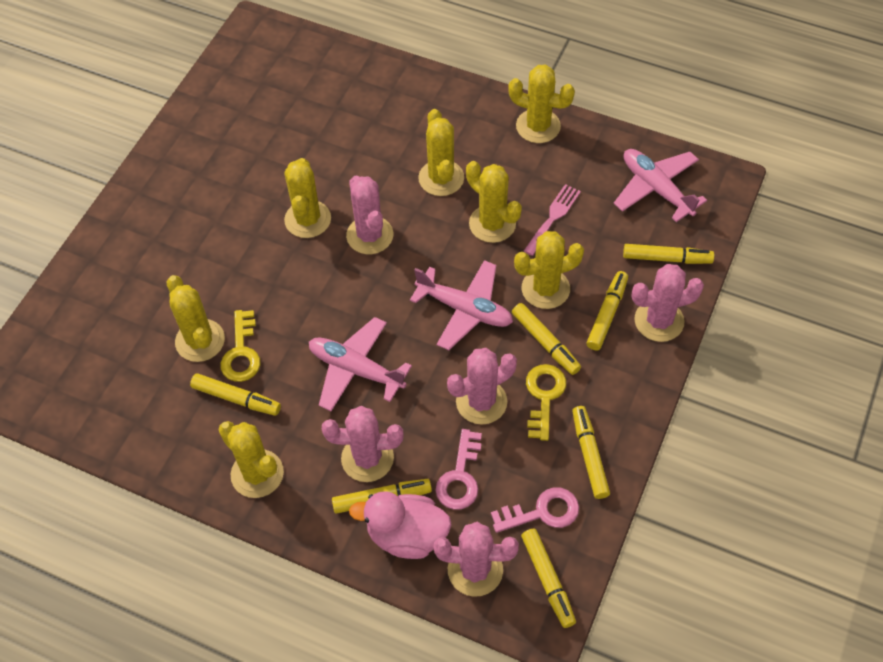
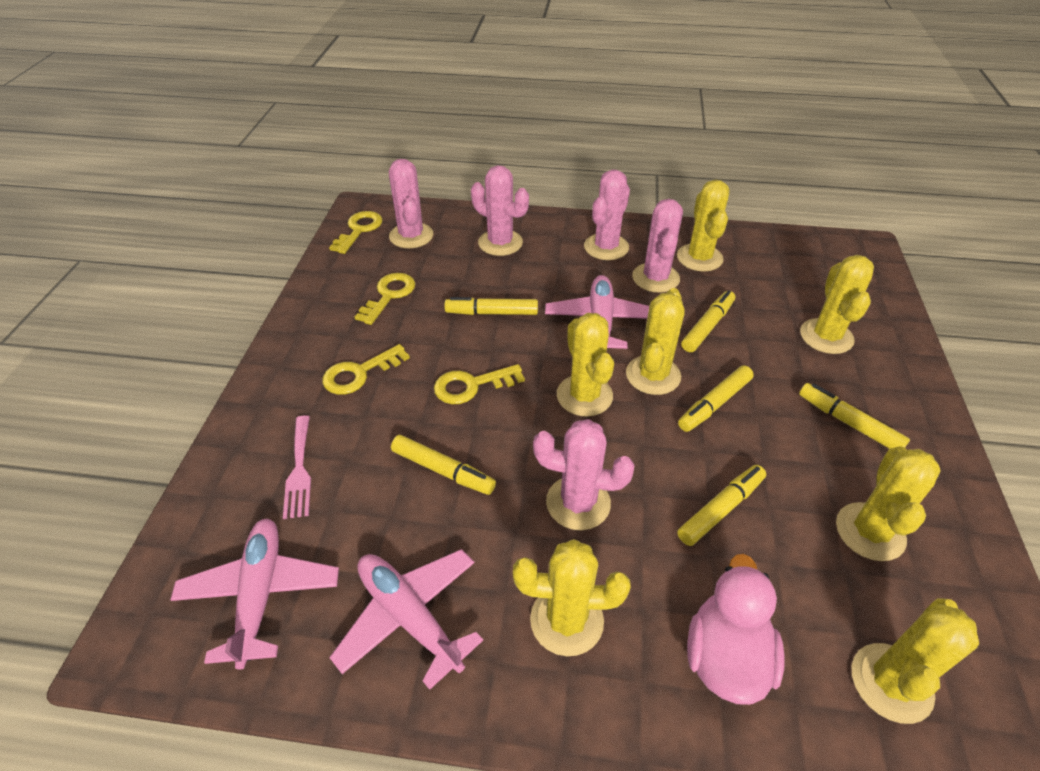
pink key: 2 -> 0
yellow key: 2 -> 4
yellow marker: 7 -> 6

